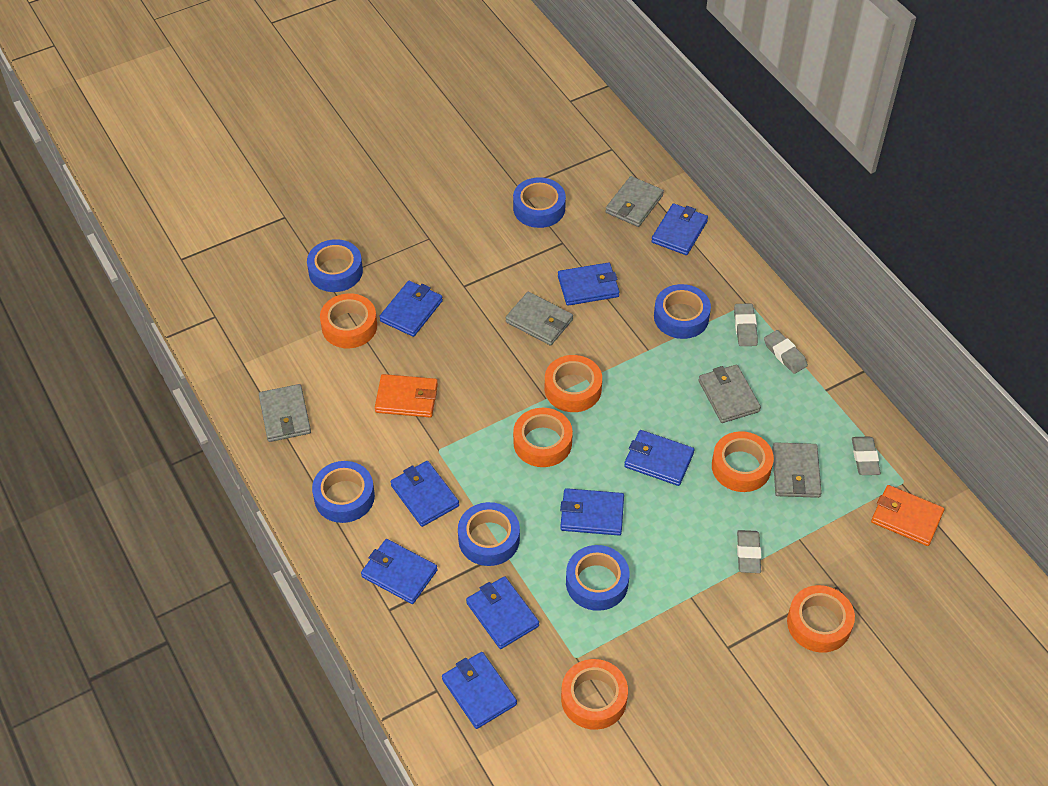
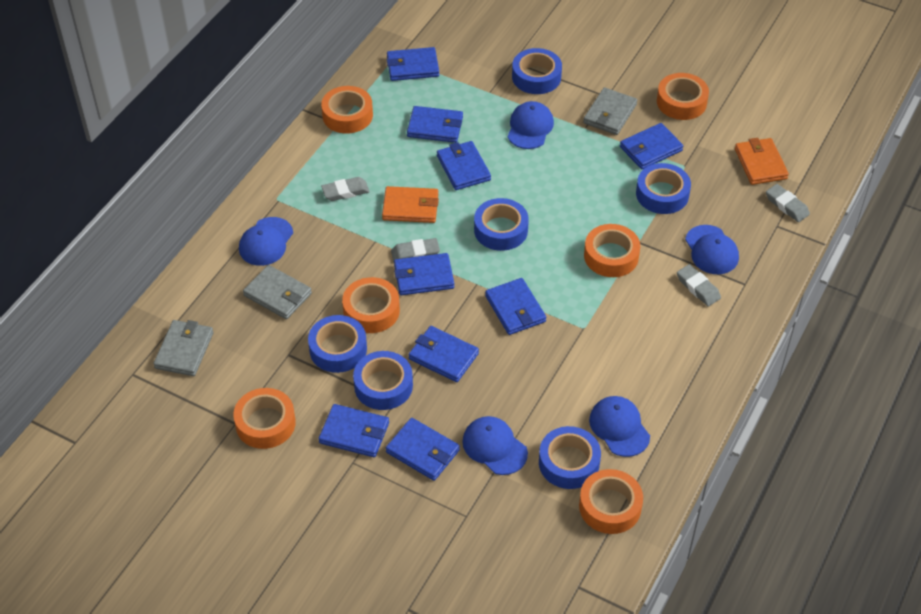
blue cap: 0 -> 5
grey wallet: 5 -> 3

